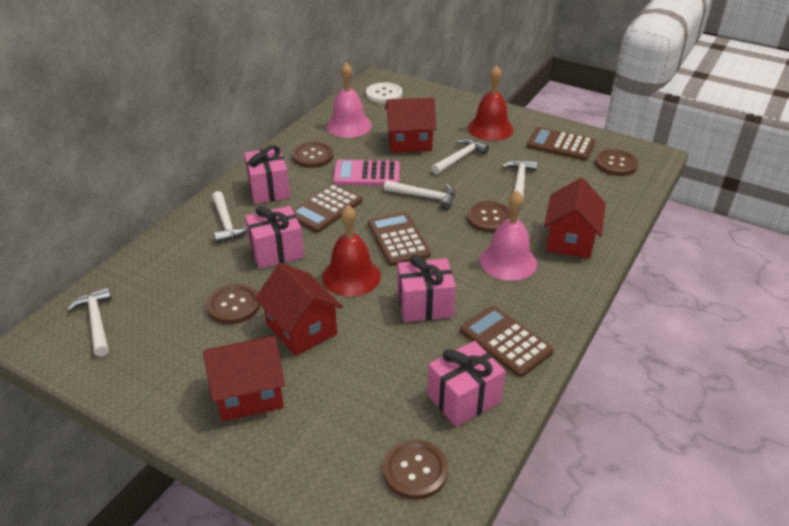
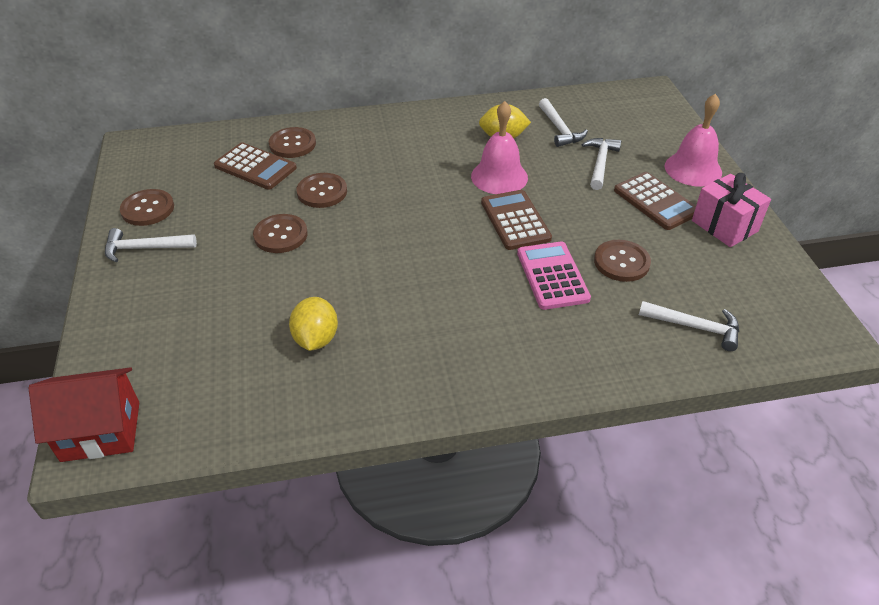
brown calculator: 4 -> 3
pink gift: 4 -> 1
red bell: 2 -> 0
red house: 4 -> 1
white button: 1 -> 0
white hammer: 5 -> 4
yellow lemon: 0 -> 2

